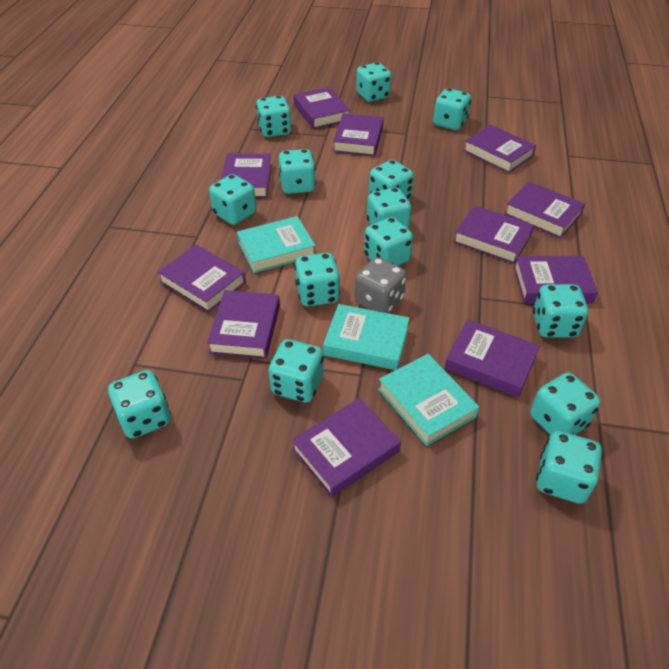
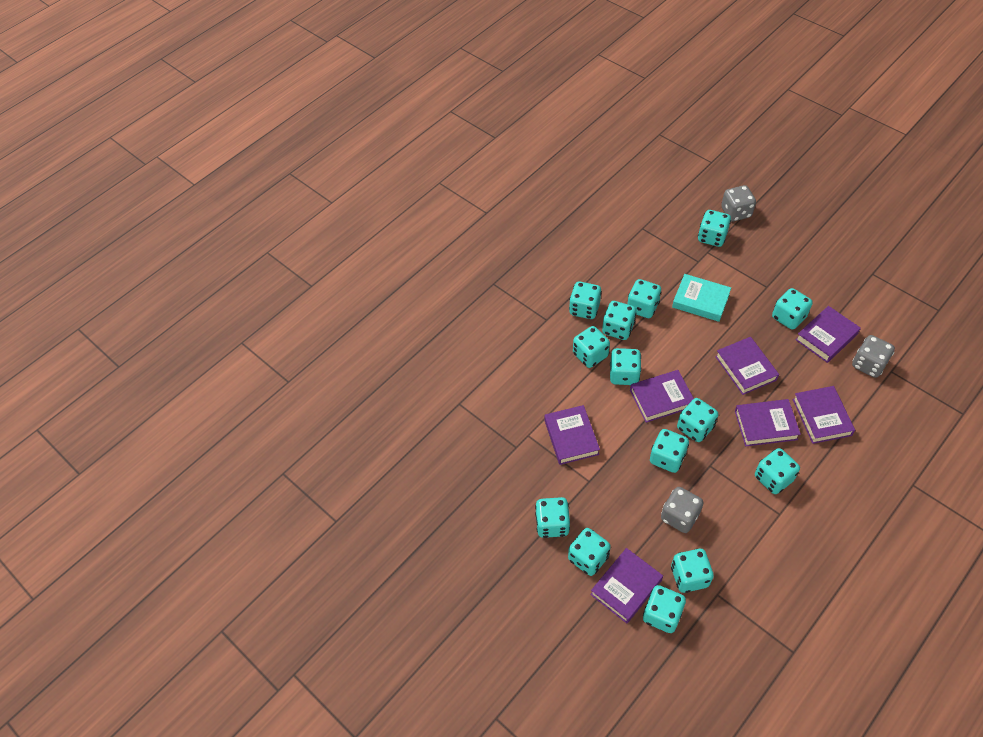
grey dice: 1 -> 3
purple book: 11 -> 7
turquoise book: 3 -> 1

